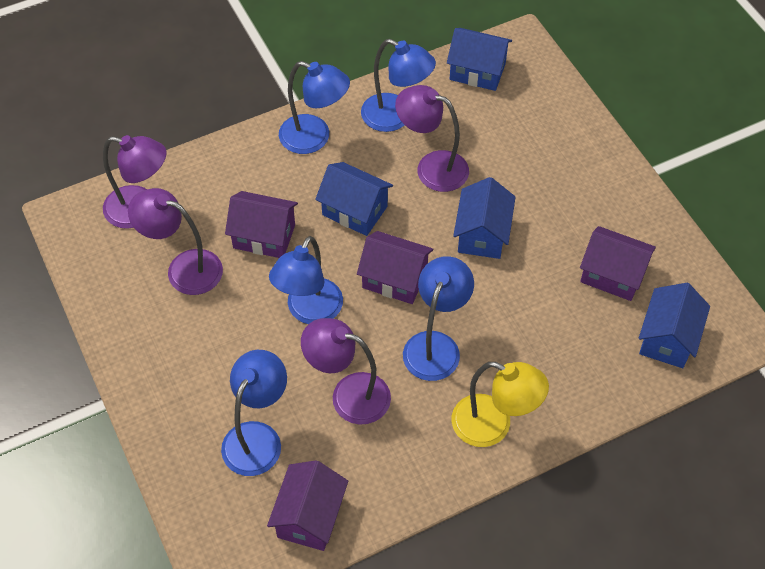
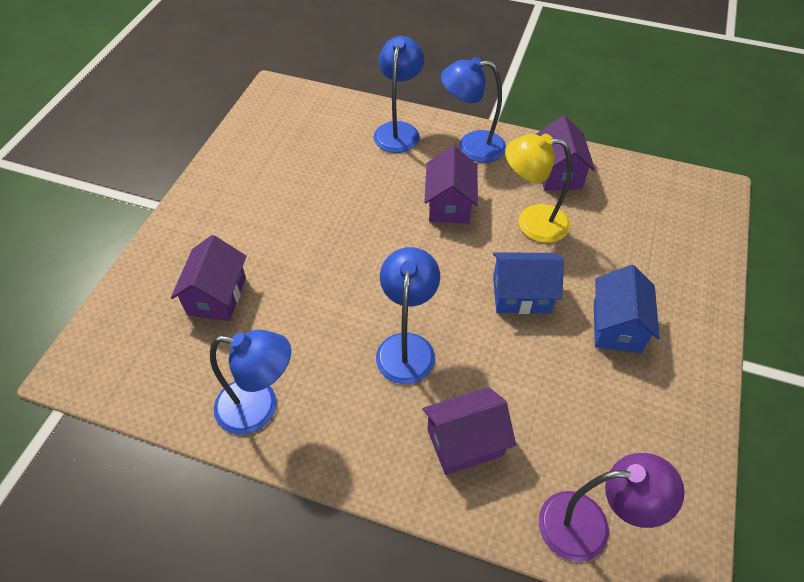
blue house: 4 -> 2
blue lamp: 5 -> 4
purple lamp: 4 -> 1

